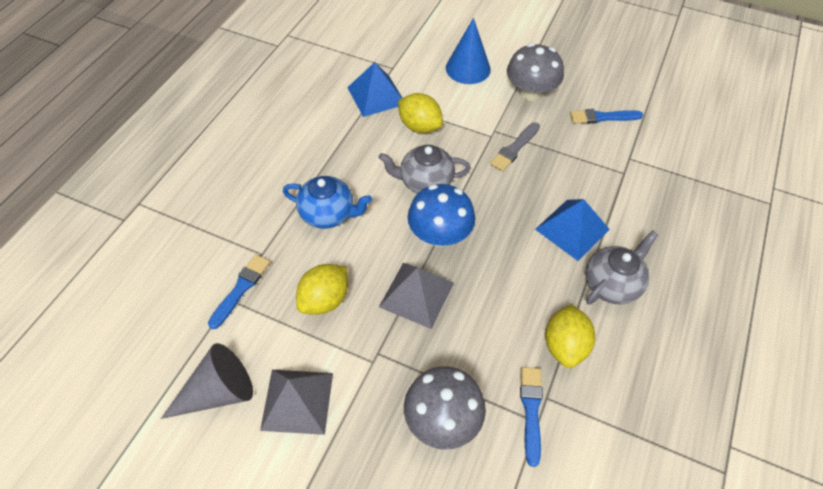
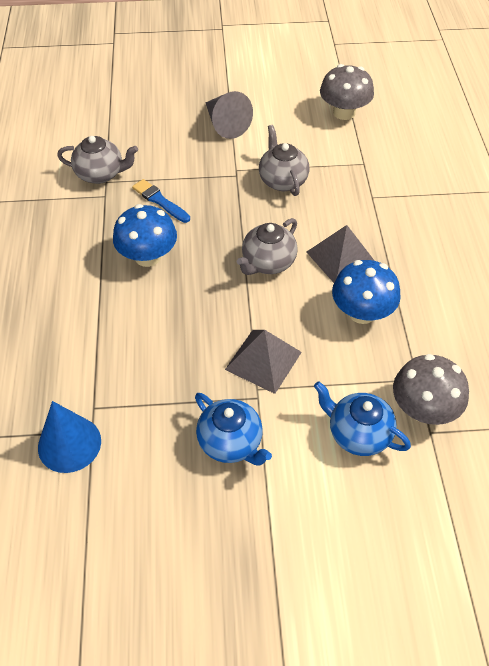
blue brush: 3 -> 1
blue mushroom: 1 -> 2
blue pyramid: 2 -> 0
blue teapot: 1 -> 2
grey brush: 1 -> 0
grey teapot: 2 -> 3
yellow lemon: 3 -> 0

